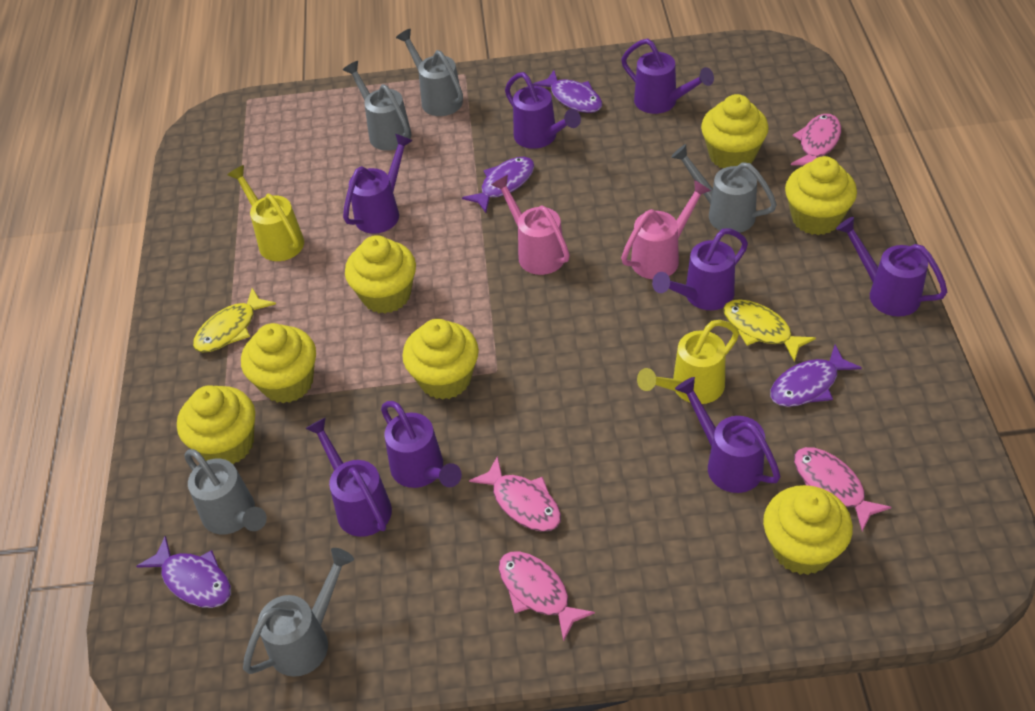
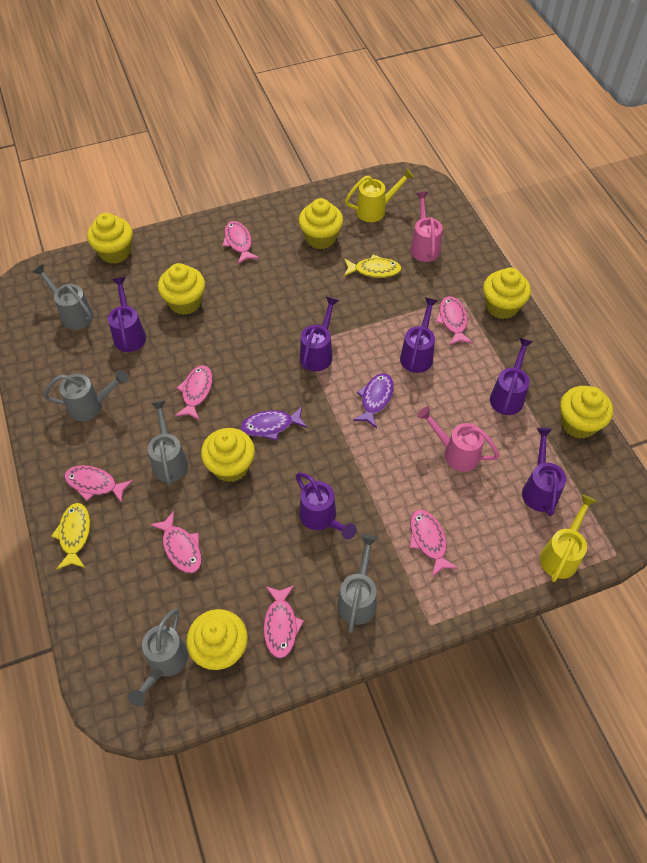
pink fish: 4 -> 7
purple fish: 4 -> 2
purple watering can: 8 -> 6

